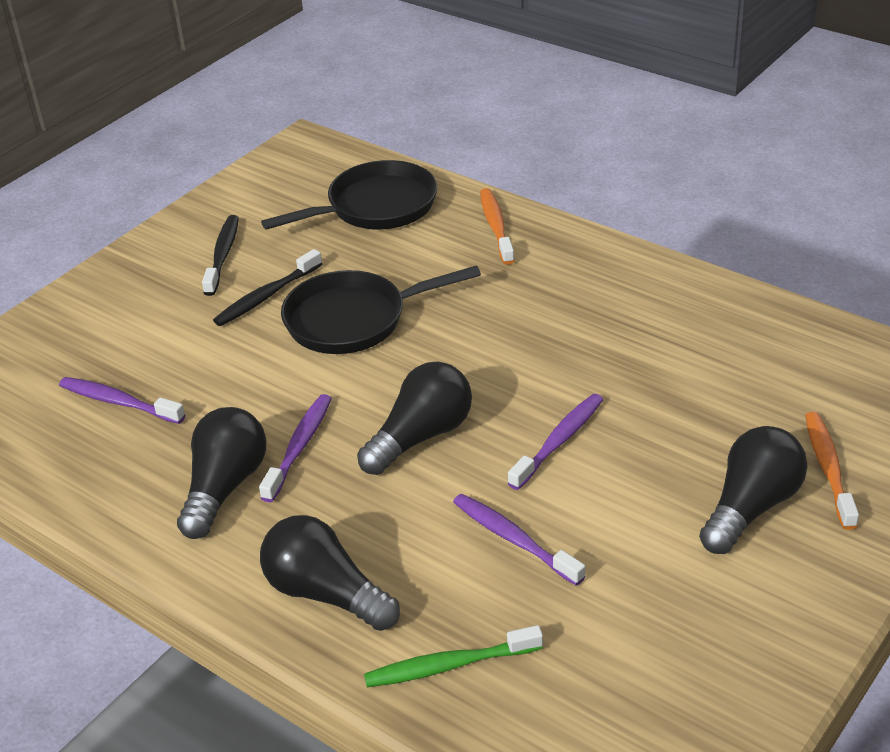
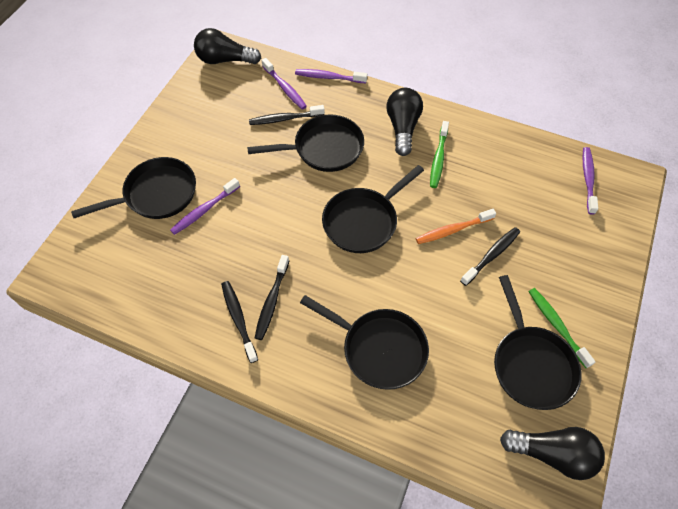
black light bulb: 4 -> 3
black pan: 2 -> 5
black toothbrush: 2 -> 4
green toothbrush: 1 -> 2
orange toothbrush: 2 -> 1

